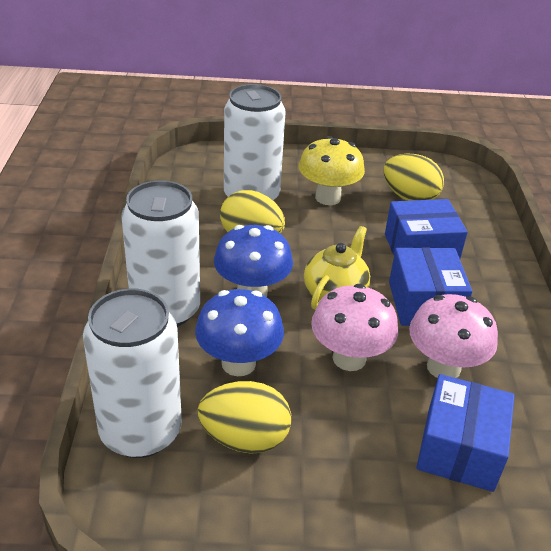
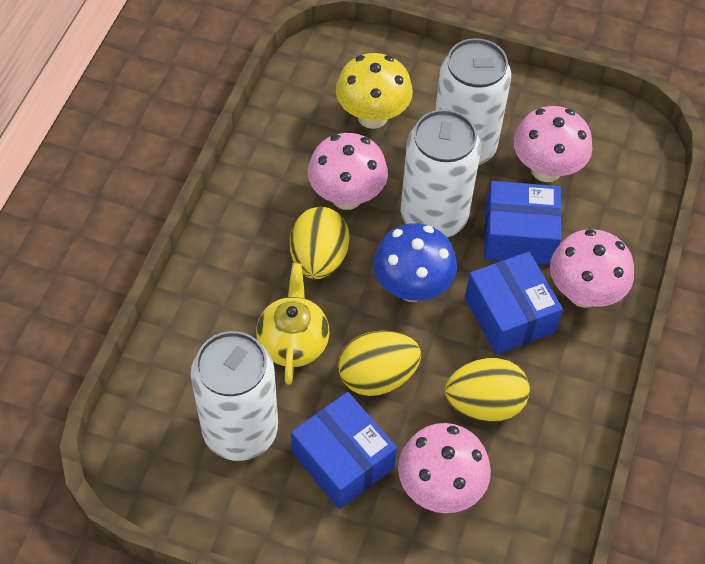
blue mushroom: 2 -> 1
pink mushroom: 2 -> 4

